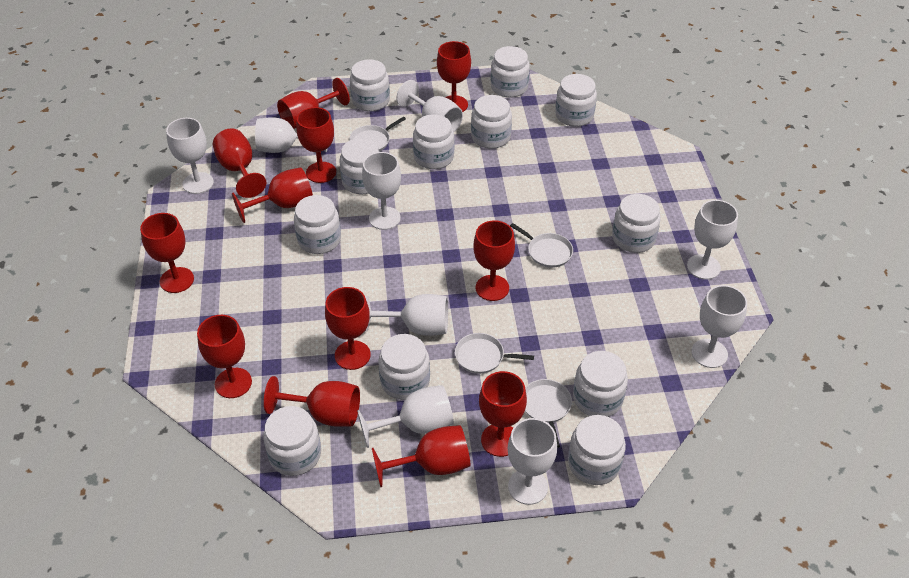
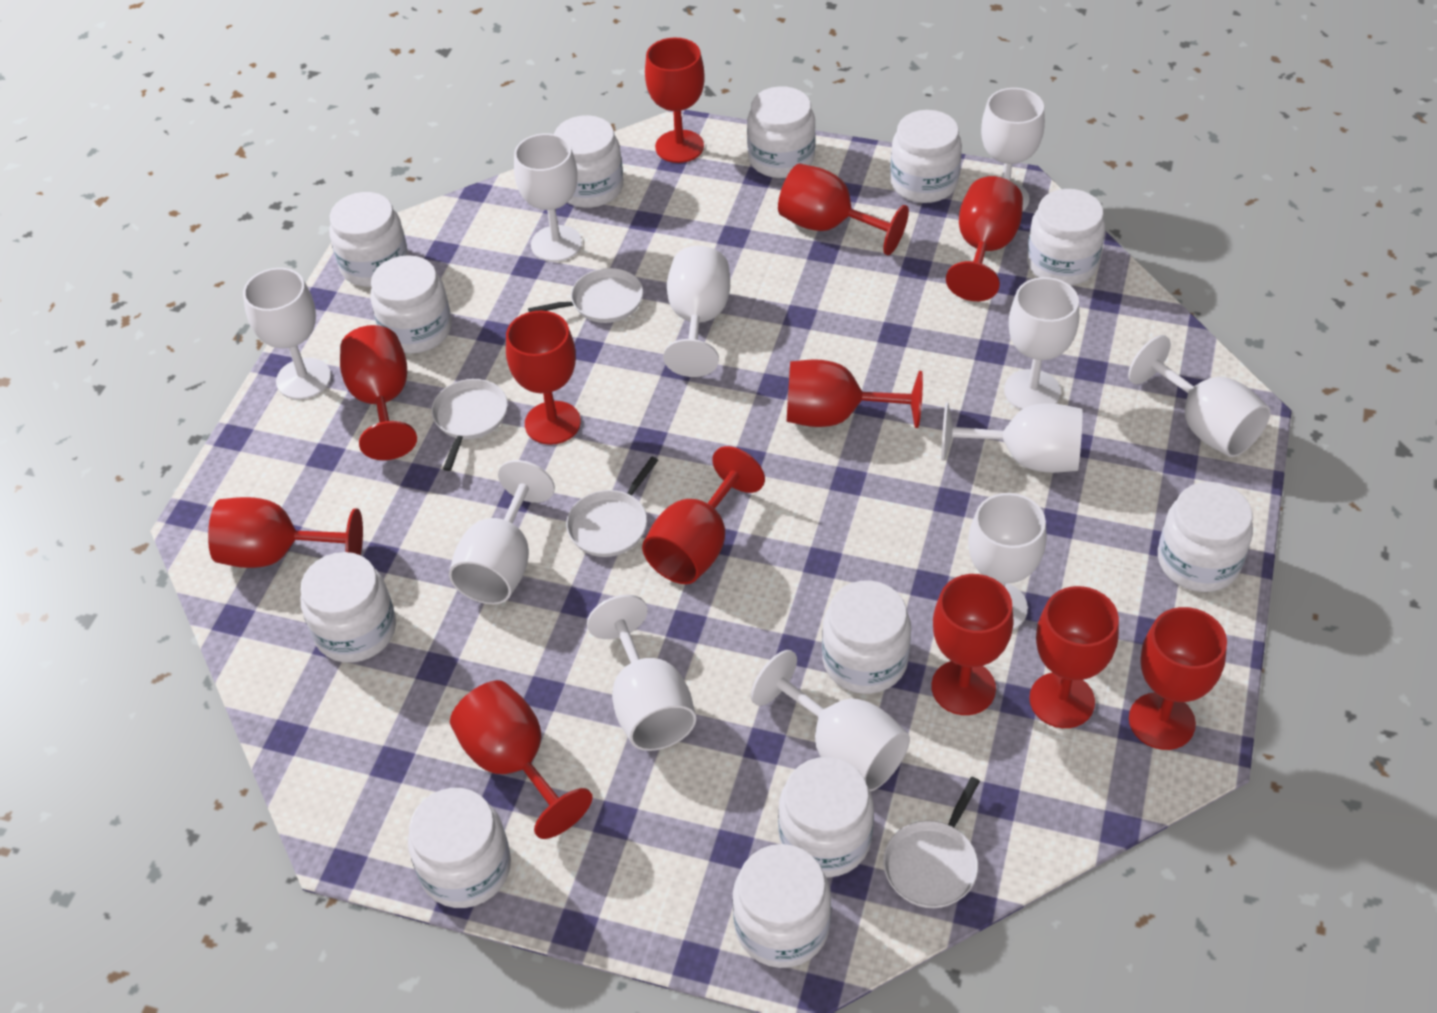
white goblet: 9 -> 11

